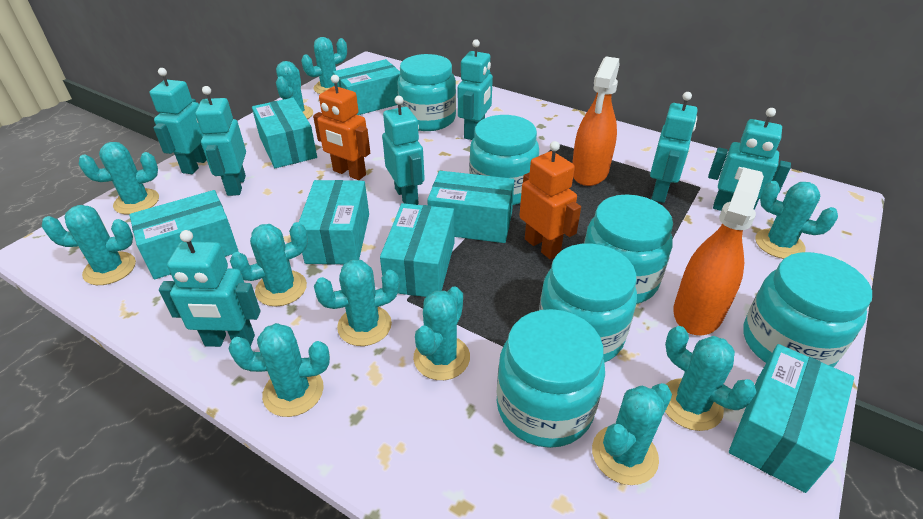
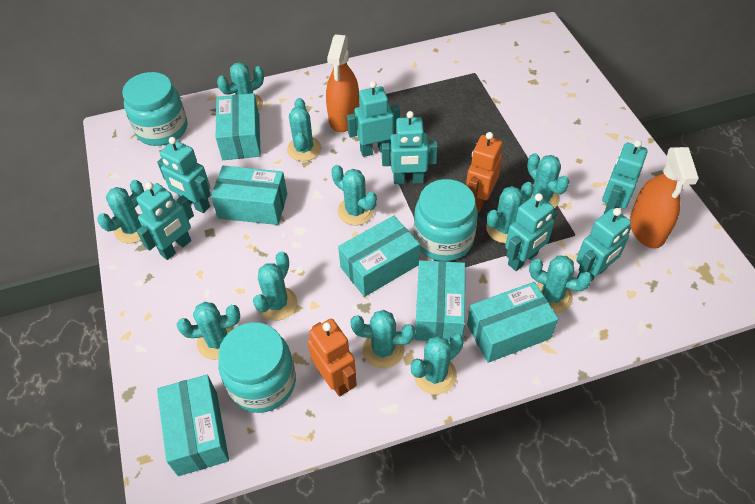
turquoise box: 7 -> 6
turquoise jar: 6 -> 3

